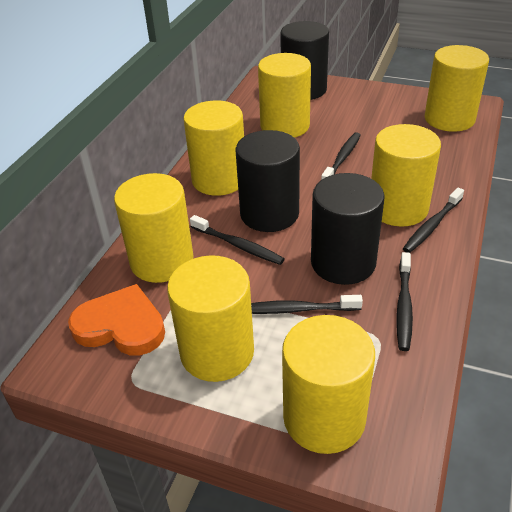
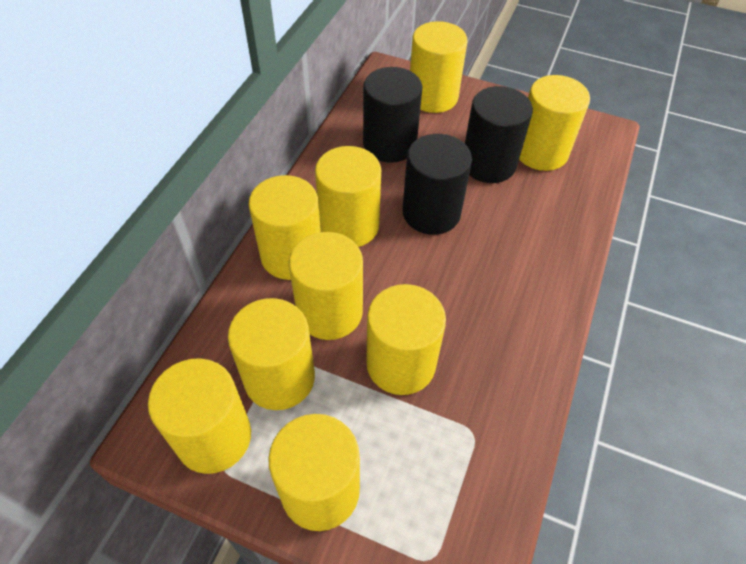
black toothbrush: 5 -> 0
orange heart: 1 -> 0
yellow cylinder: 7 -> 9

